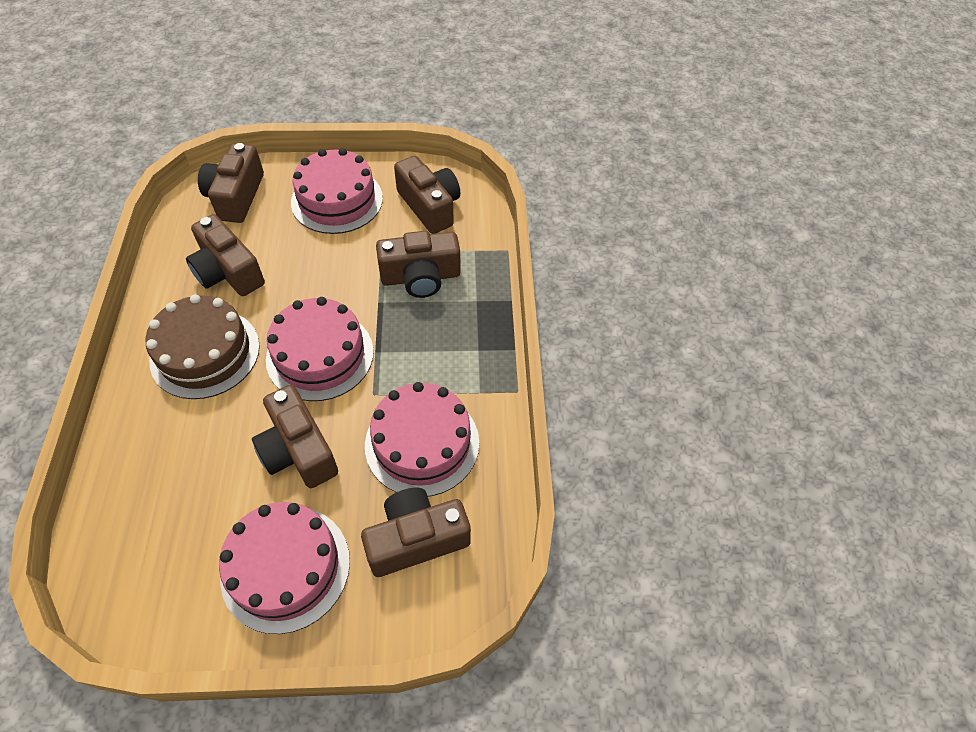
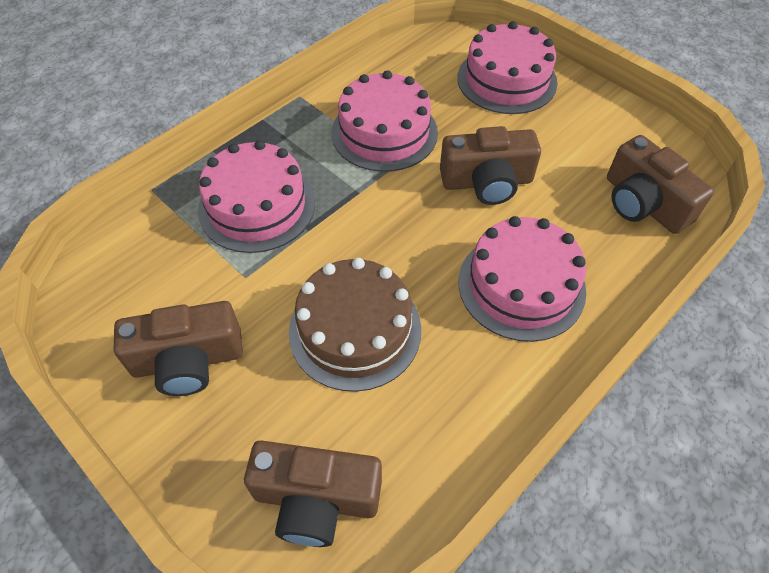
brown camera: 6 -> 4

